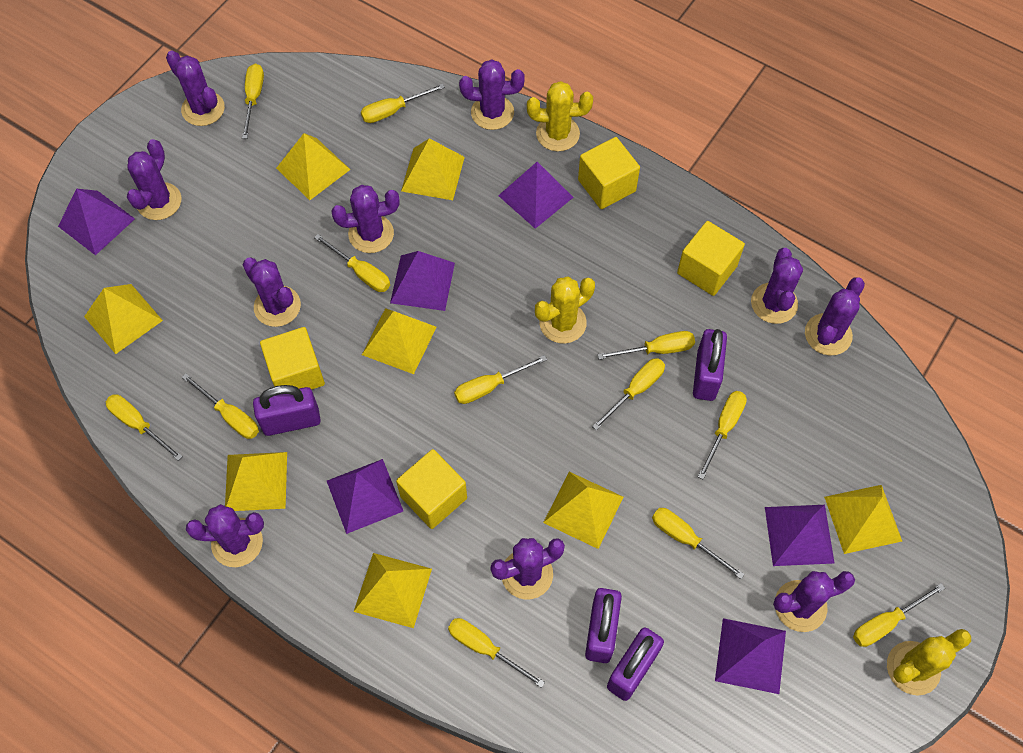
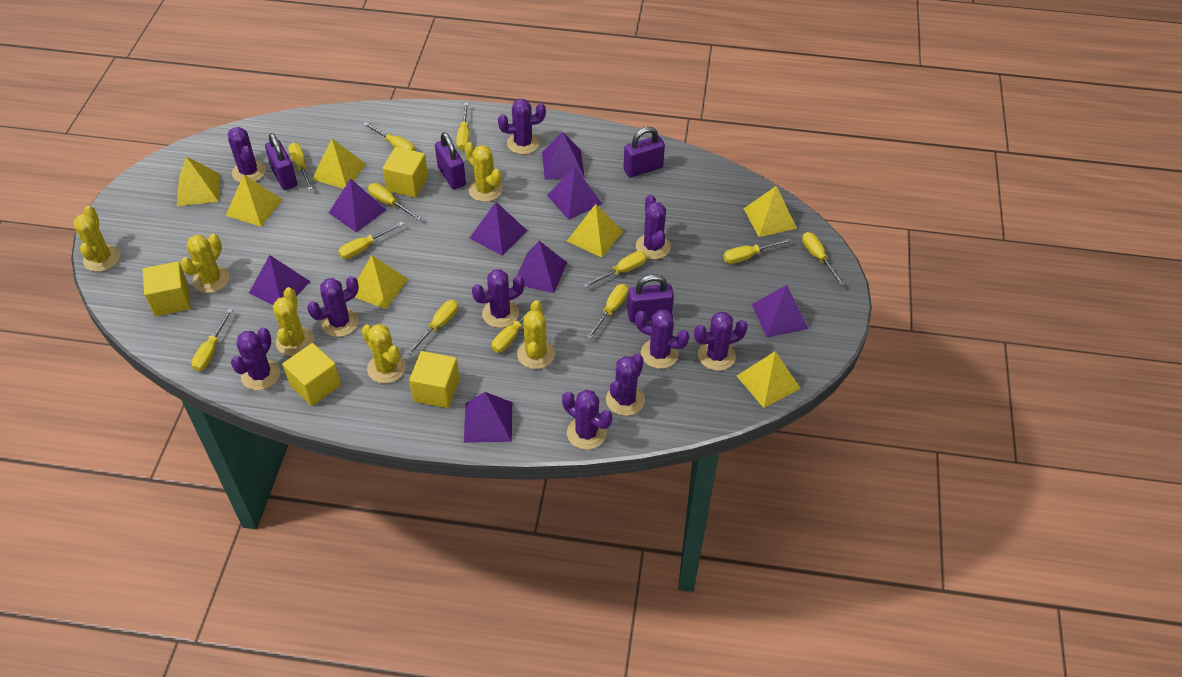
purple pyramid: 6 -> 8
yellow cactus: 3 -> 6
yellow pyramid: 8 -> 7

